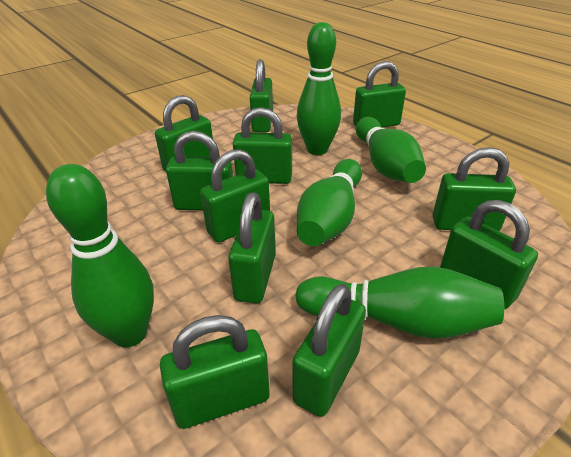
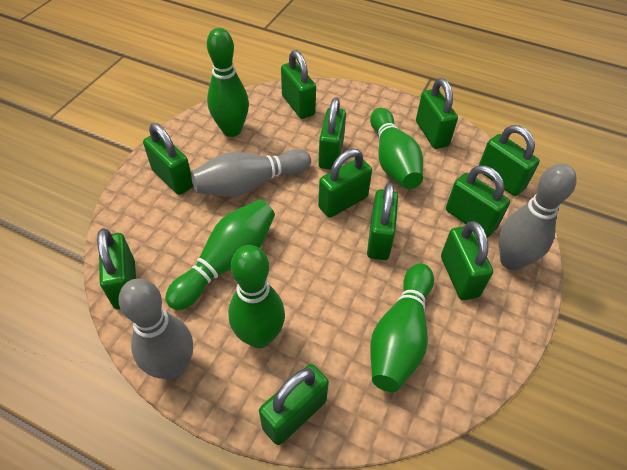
grey bowling pin: 0 -> 3

